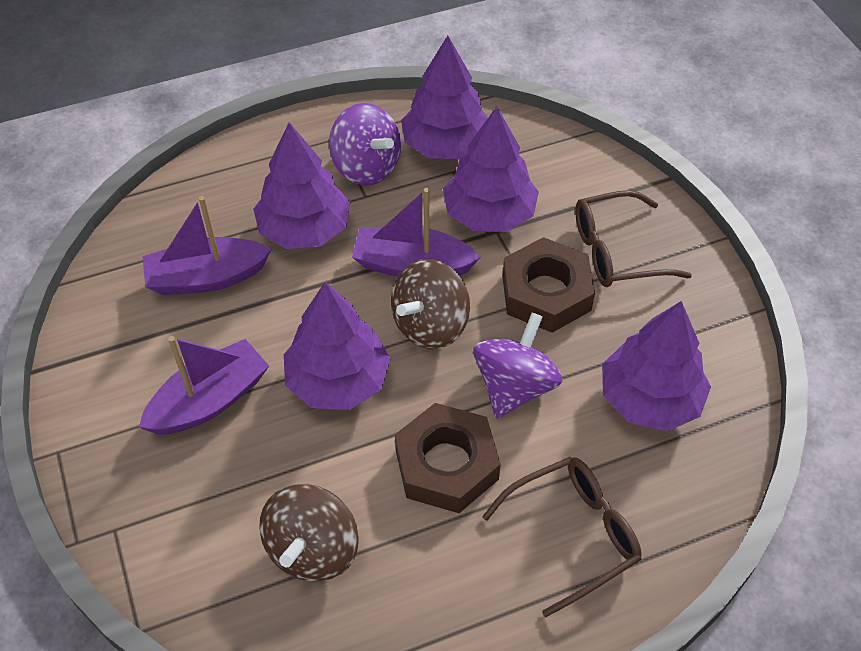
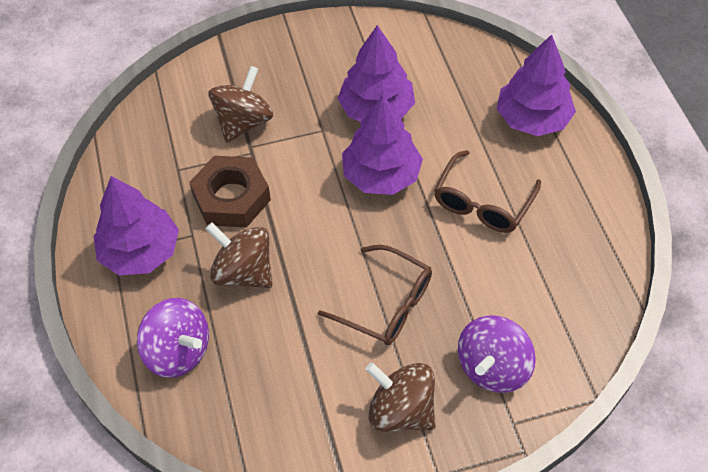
brown nut: 2 -> 1
brown spinning top: 2 -> 3
purple boat: 3 -> 0
purple tree: 5 -> 4

